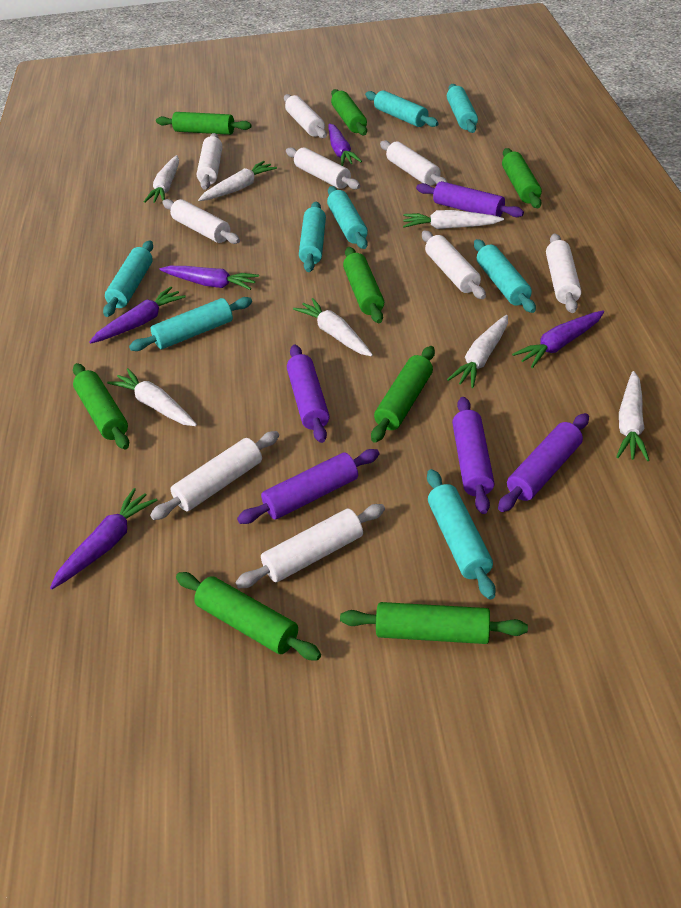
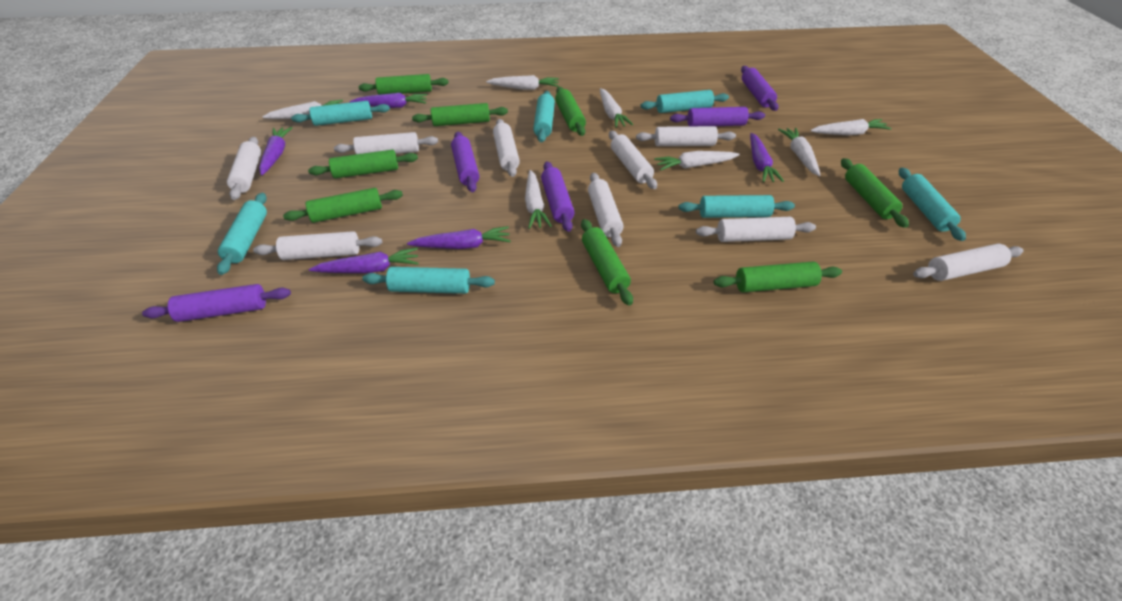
turquoise rolling pin: 8 -> 7

